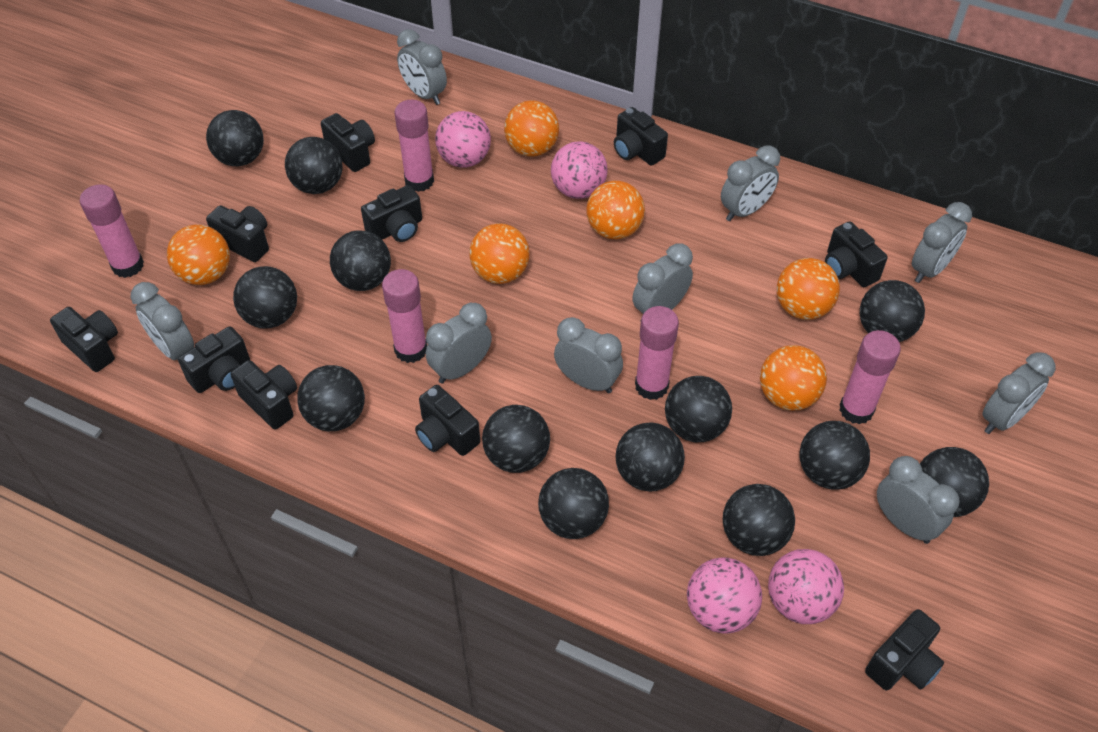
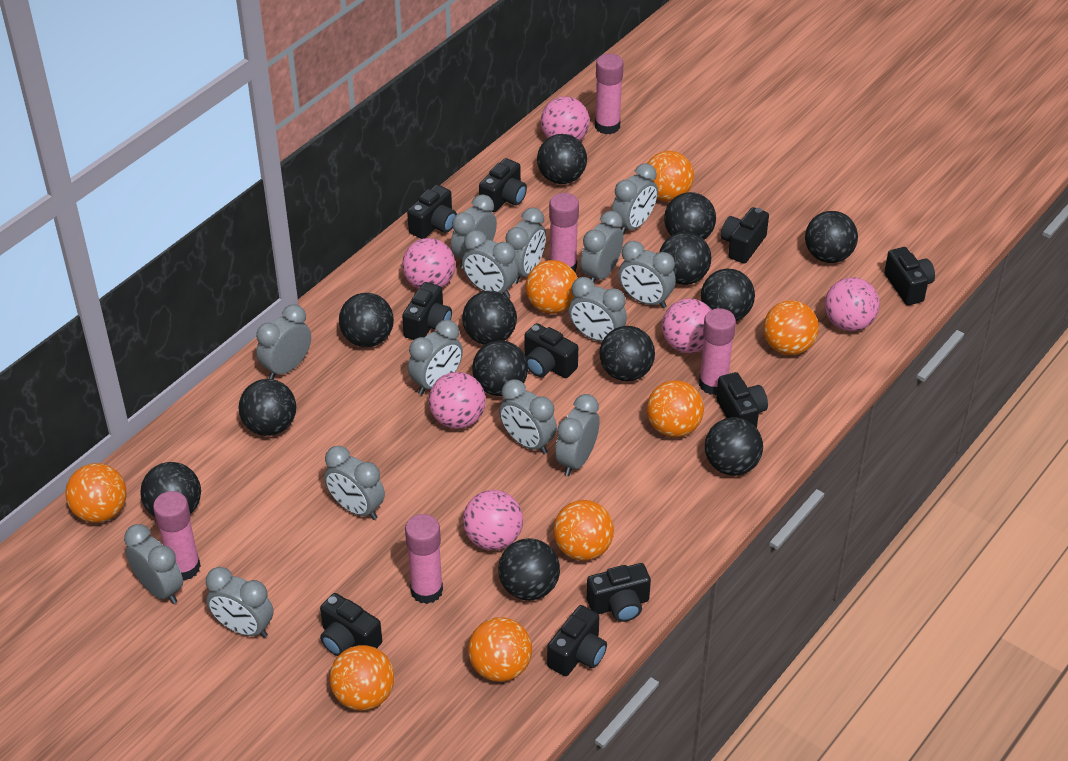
grey clock: 9 -> 14
orange ball: 6 -> 8
pink ball: 4 -> 6

